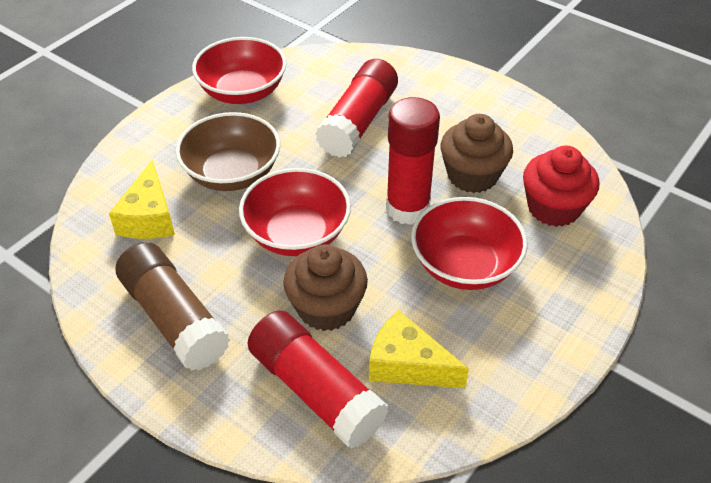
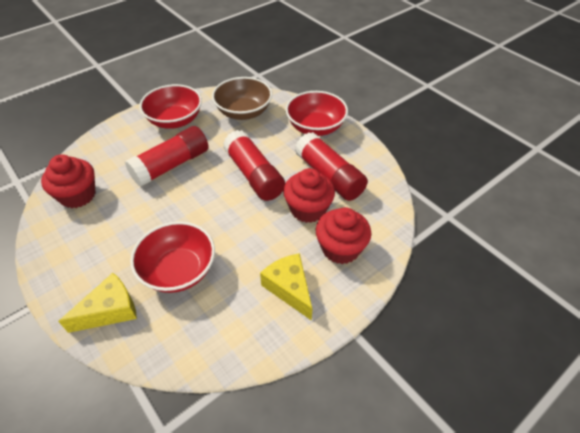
brown cupcake: 2 -> 0
brown glue stick: 1 -> 0
red cupcake: 1 -> 3

